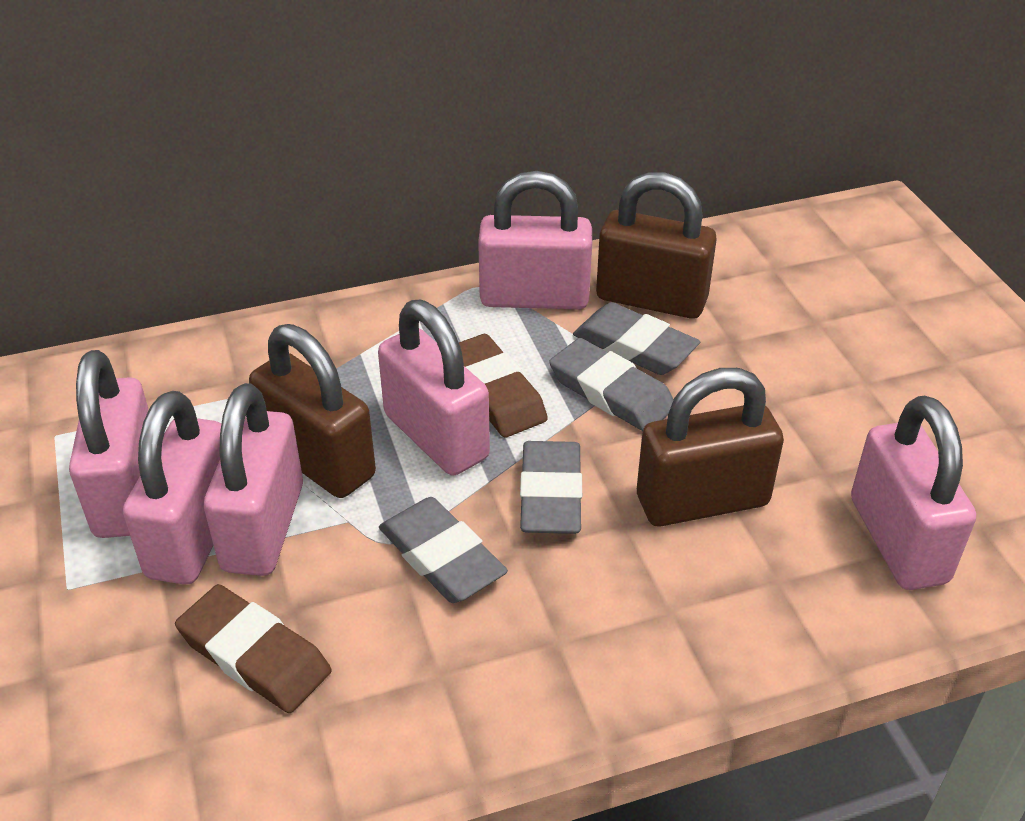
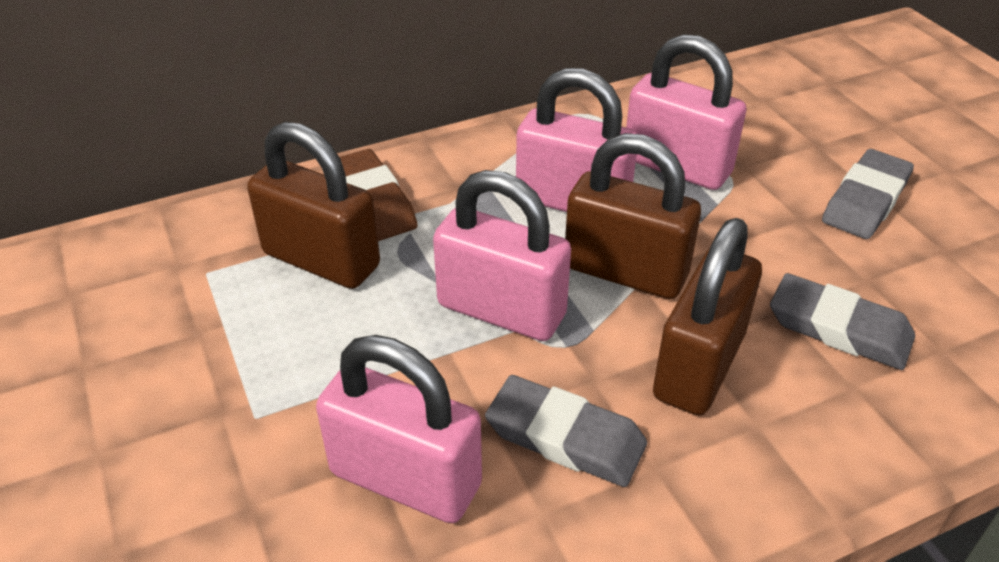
brown eraser: 2 -> 1
grey eraser: 4 -> 3
pink padlock: 6 -> 4

